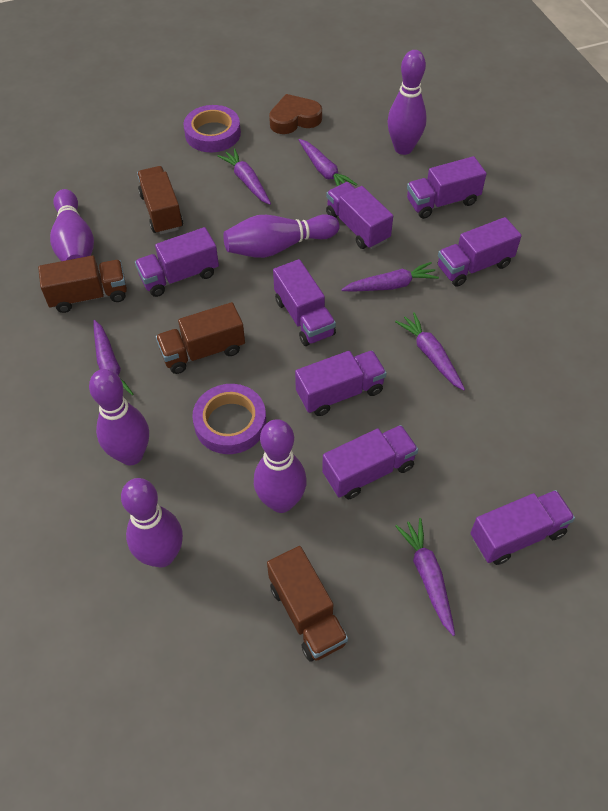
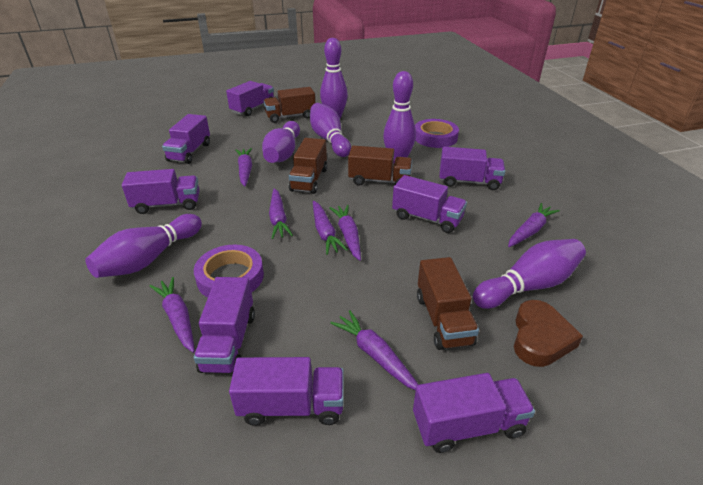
purple carrot: 6 -> 7

